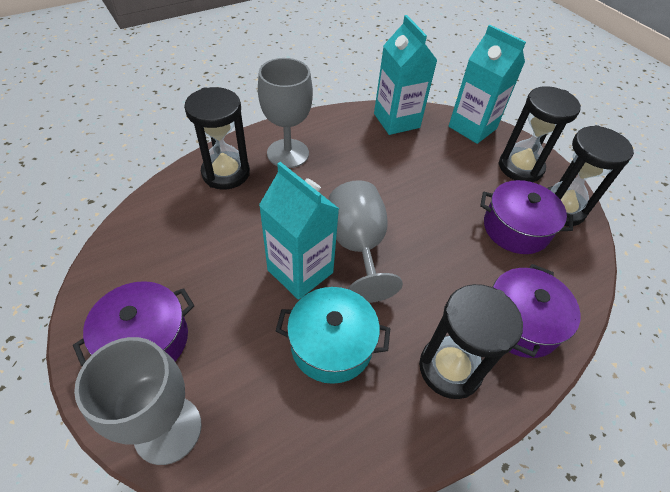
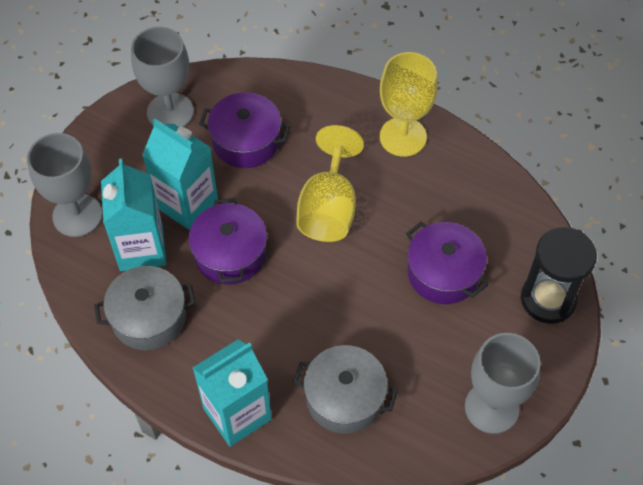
black hourglass: 4 -> 1
grey pot: 0 -> 2
turquoise pot: 1 -> 0
yellow goblet: 0 -> 2

